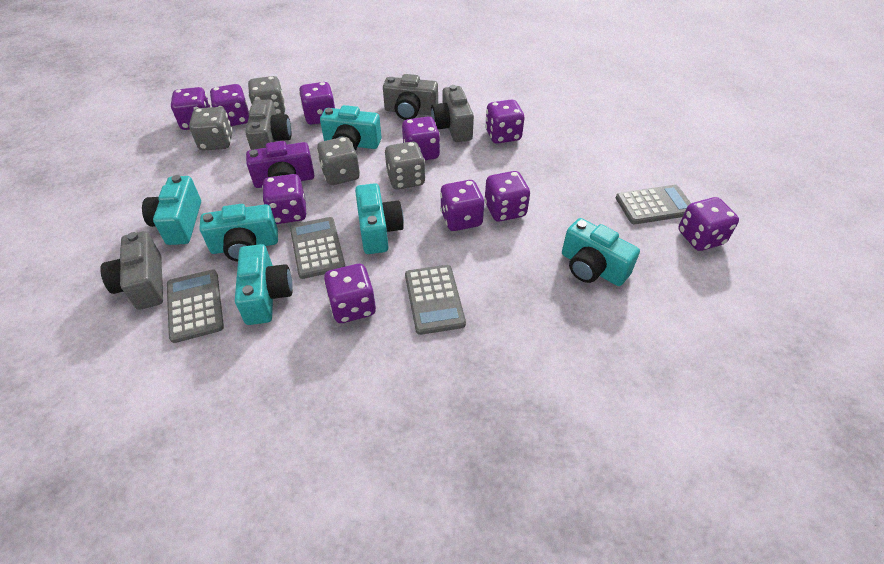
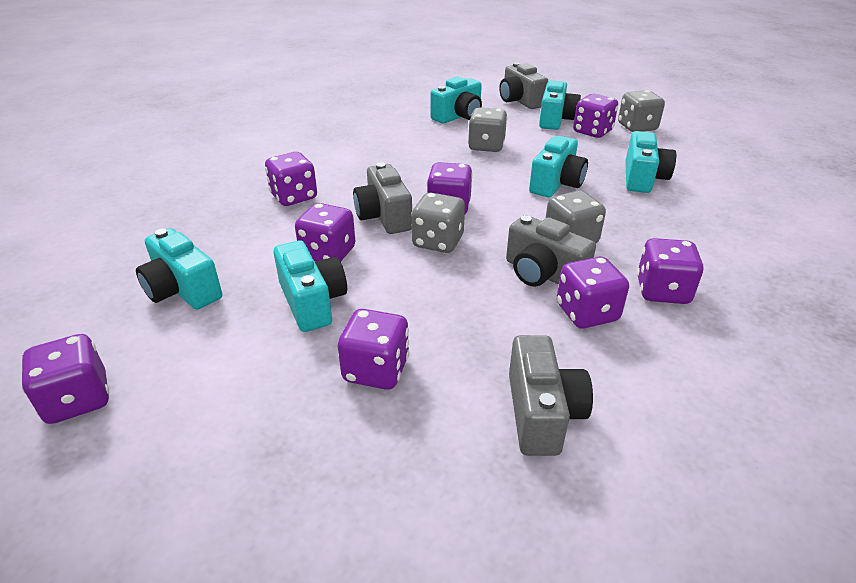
grey calculator: 4 -> 0
purple camera: 1 -> 0
purple dice: 10 -> 8

